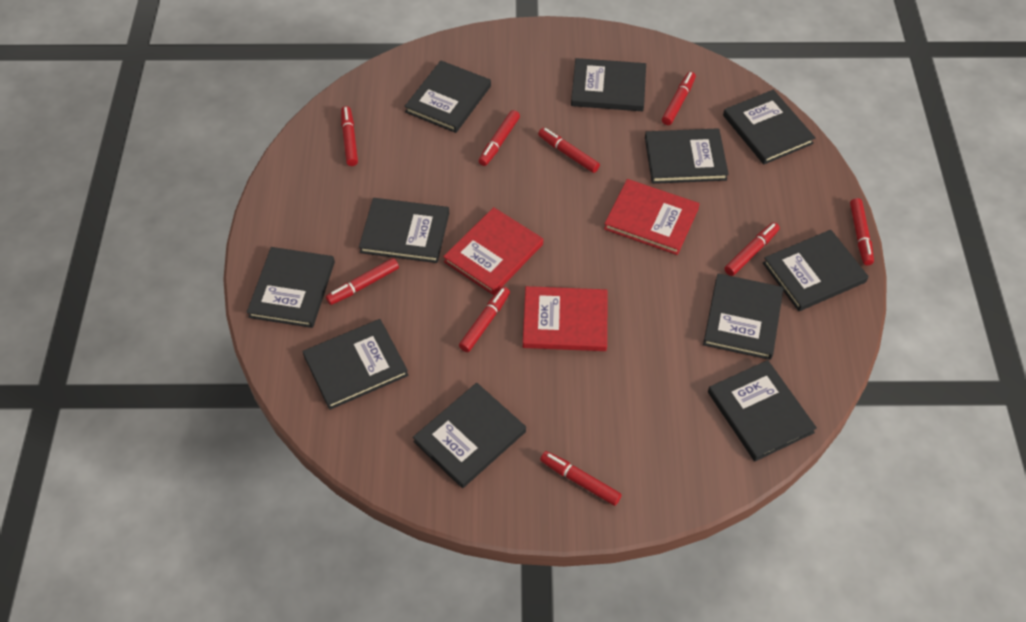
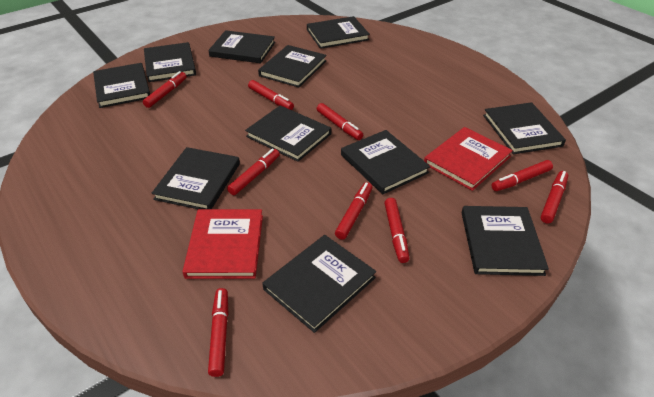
red book: 3 -> 2

